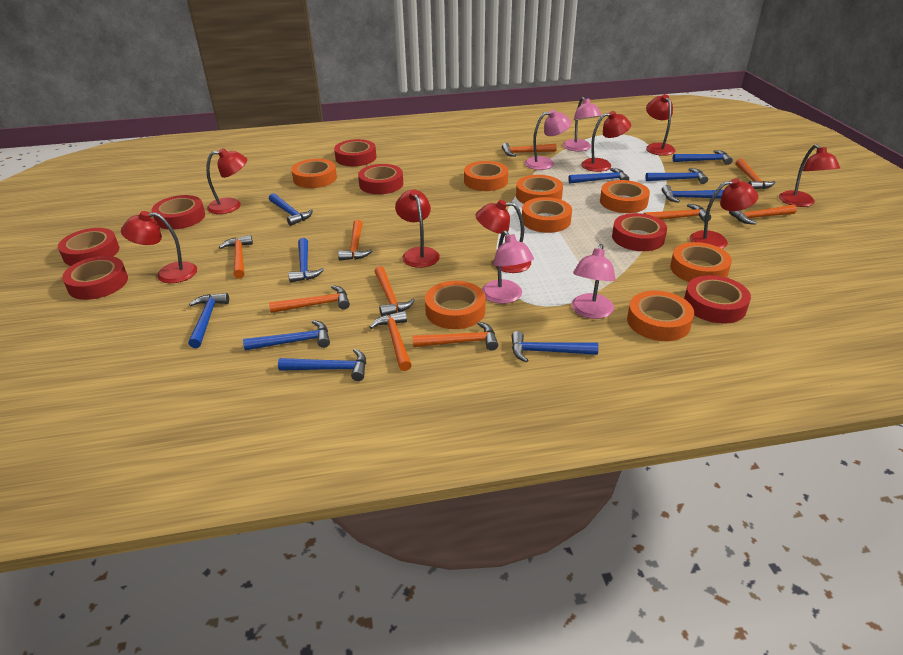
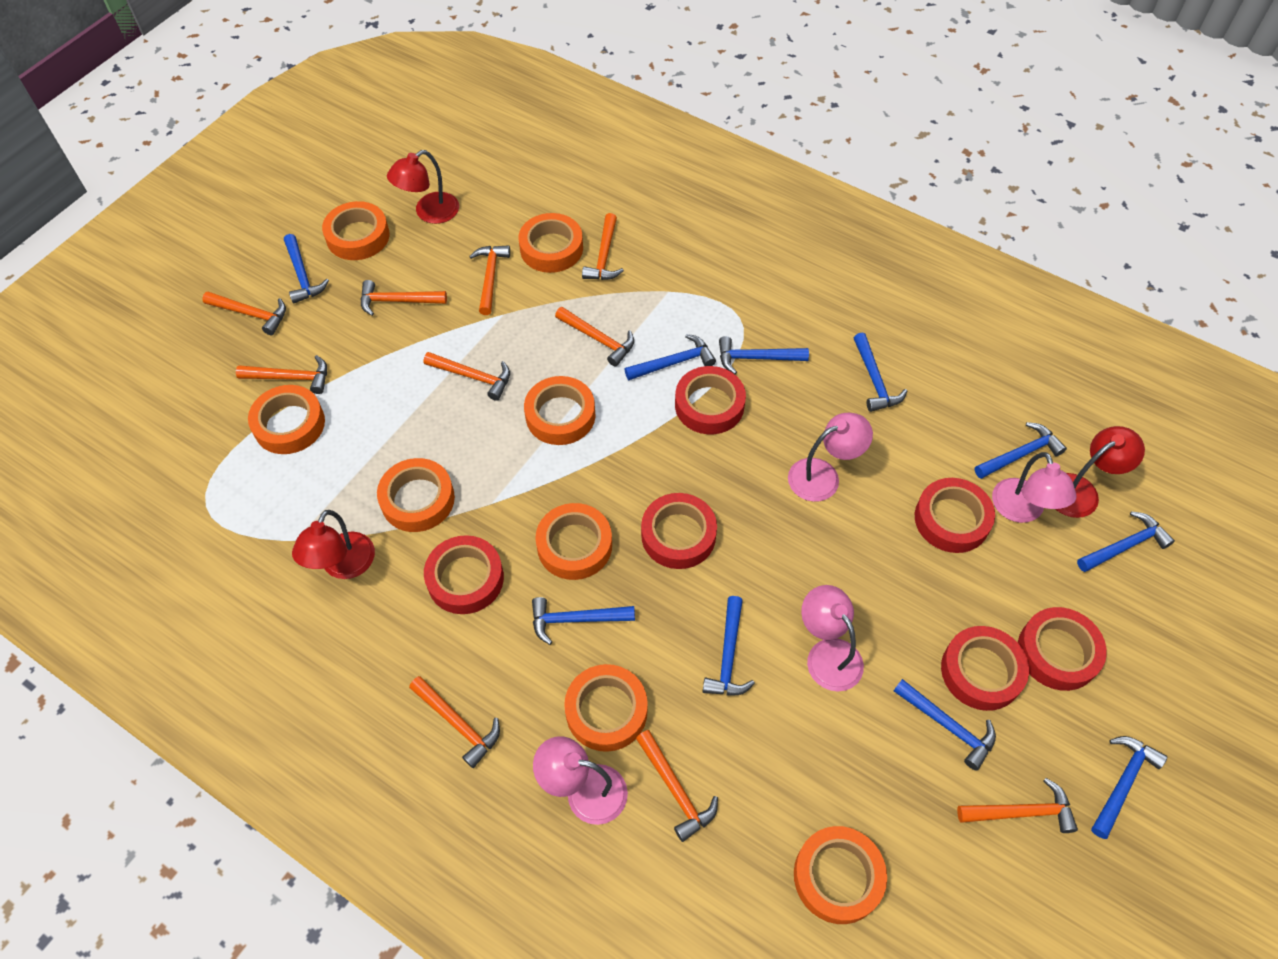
red lamp: 8 -> 3
red tape: 7 -> 6

